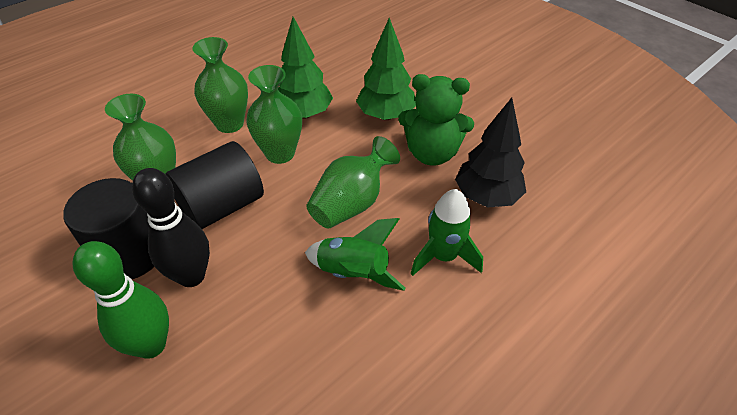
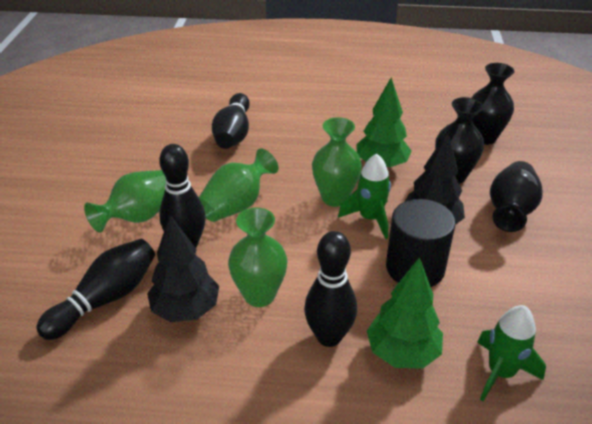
black bowling pin: 1 -> 4
black cylinder: 2 -> 1
black tree: 1 -> 2
black vase: 0 -> 3
green bowling pin: 1 -> 0
green teddy bear: 1 -> 0

